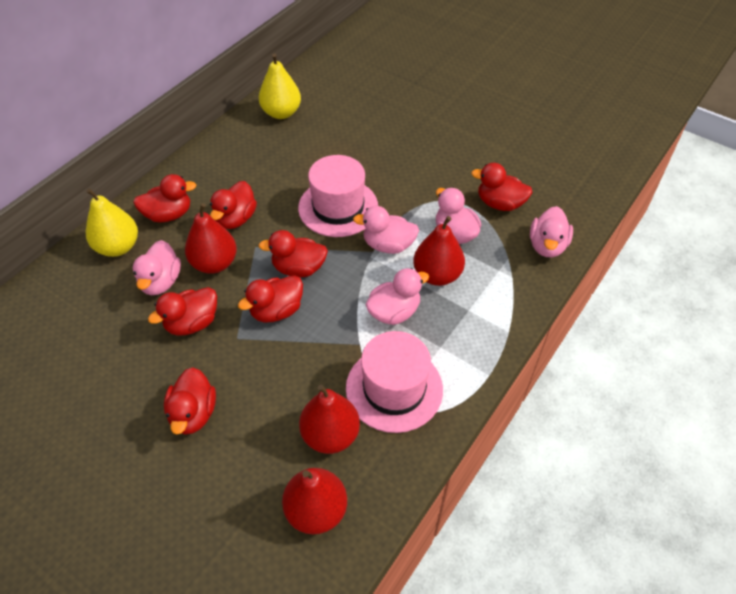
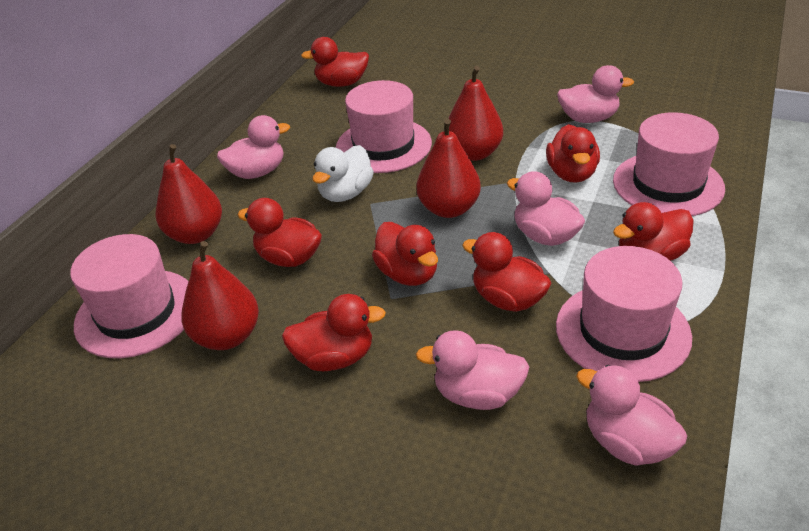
pink hat: 2 -> 4
white duck: 0 -> 1
yellow pear: 2 -> 0

